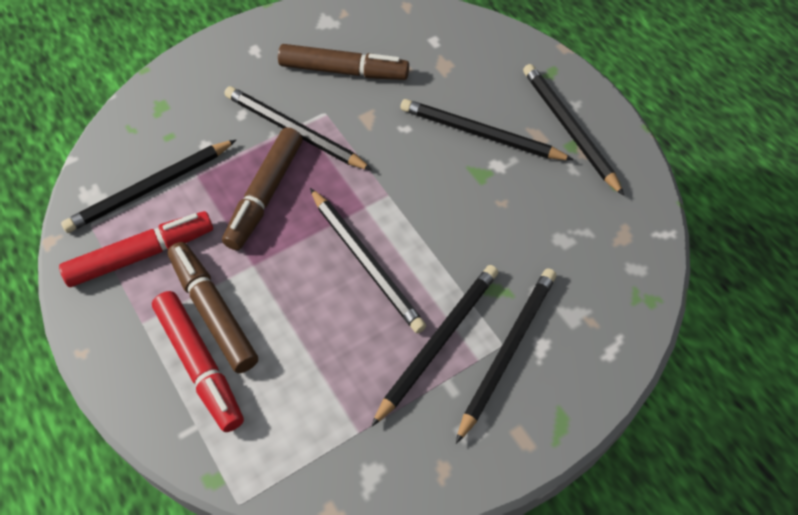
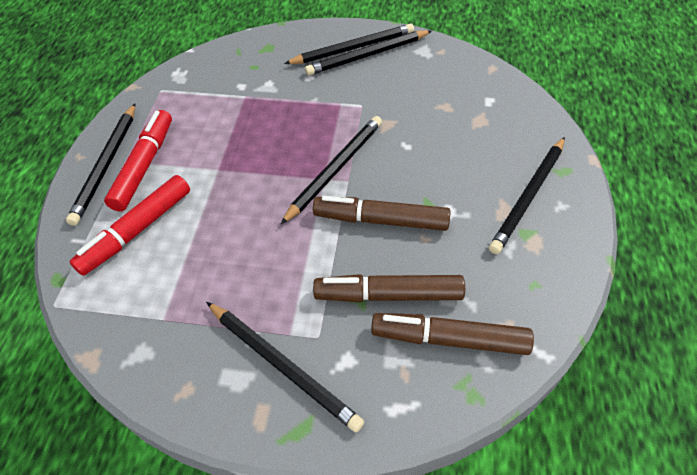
black pencil: 7 -> 6

